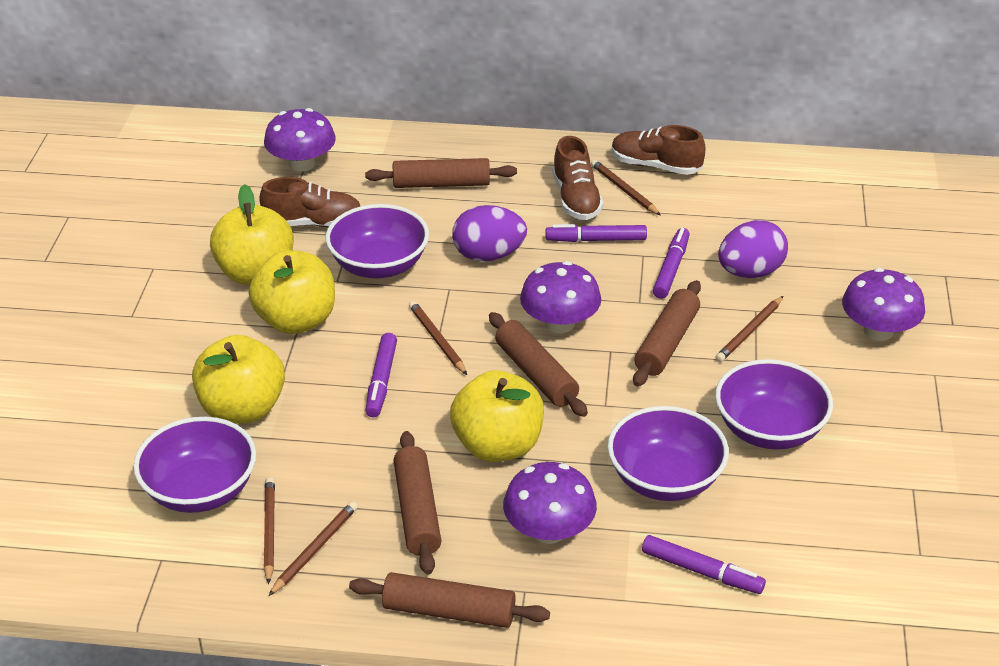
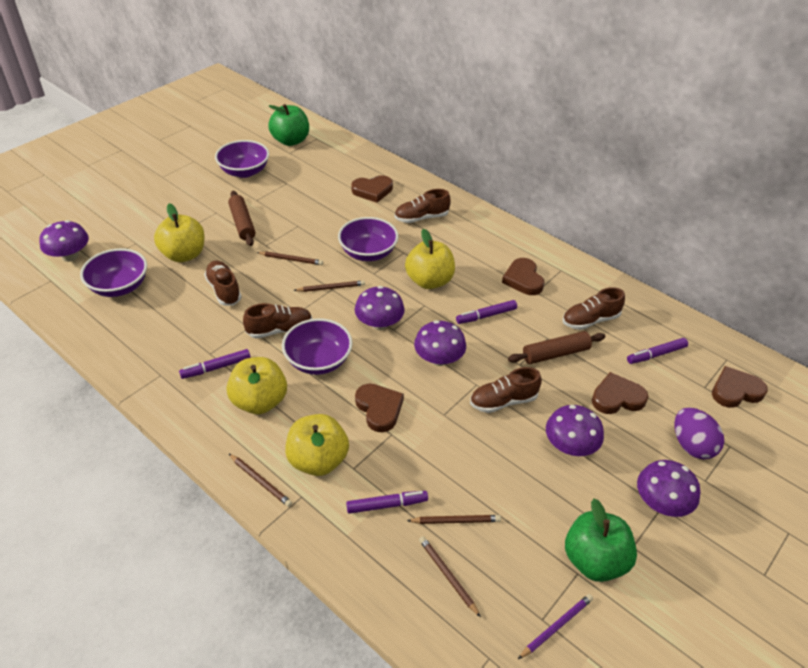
brown heart: 0 -> 5
brown rolling pin: 5 -> 2
brown shoe: 3 -> 5
green apple: 0 -> 2
purple egg: 2 -> 1
purple mushroom: 4 -> 5
purple pencil: 0 -> 1

